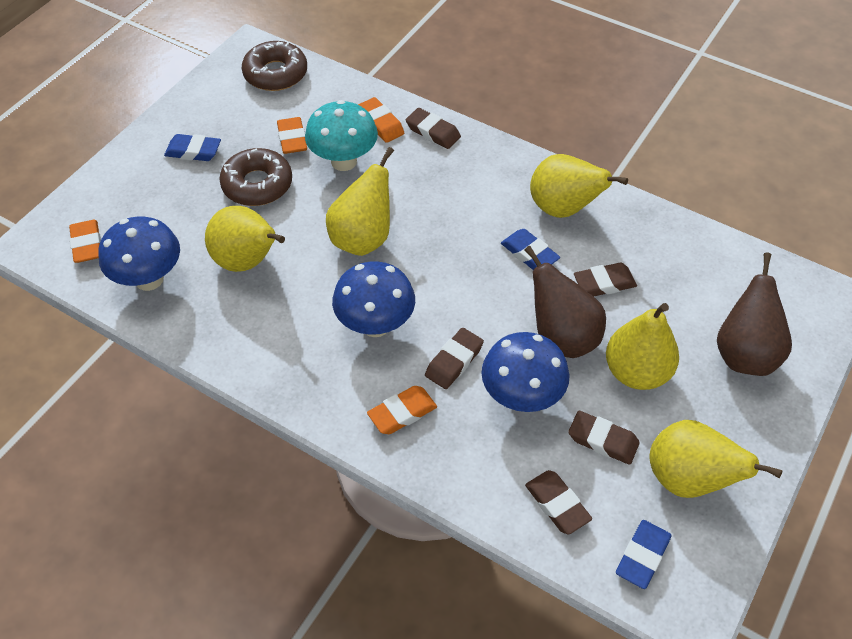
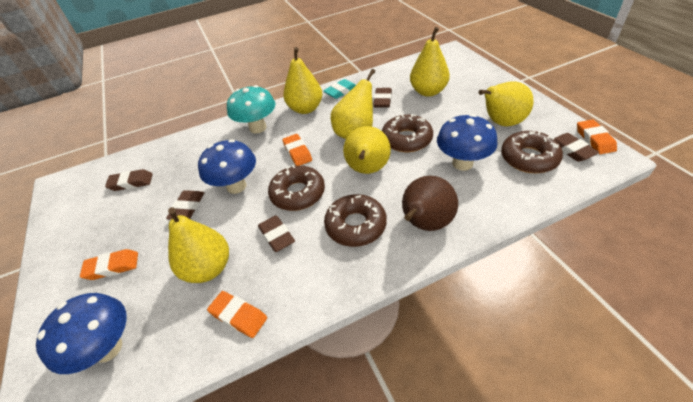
blue eraser: 3 -> 0
brown donut: 2 -> 4
brown pear: 2 -> 1
turquoise eraser: 0 -> 1
yellow pear: 5 -> 6

